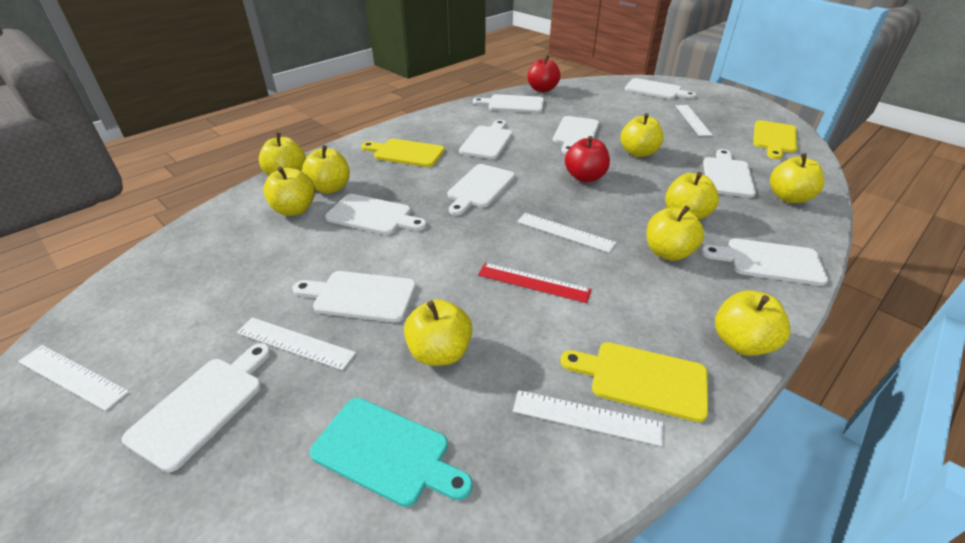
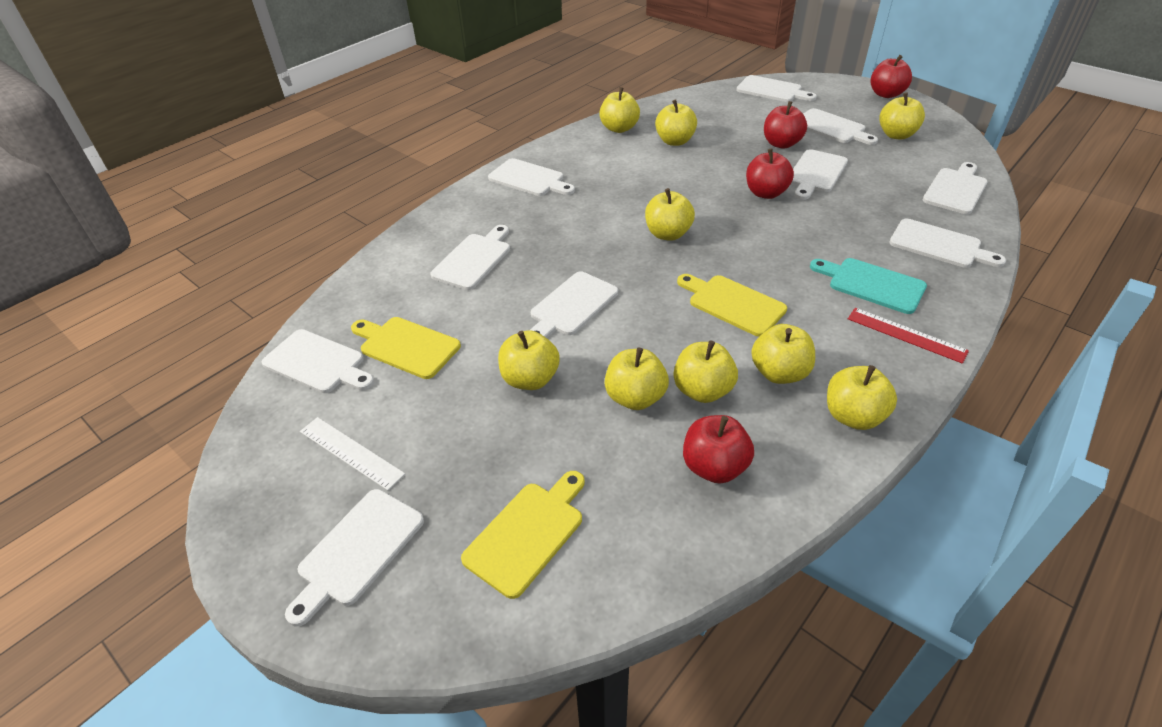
red apple: 2 -> 4
white ruler: 5 -> 1

